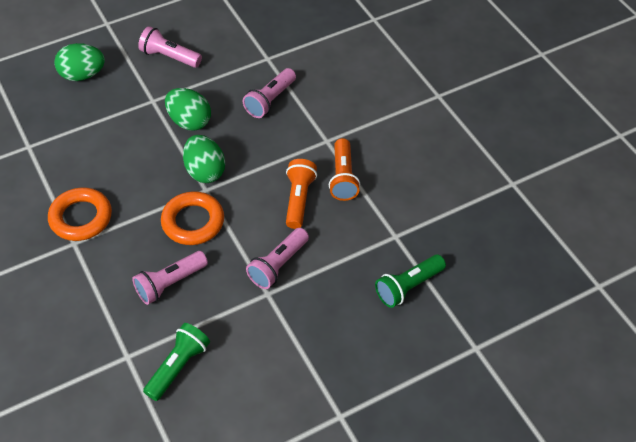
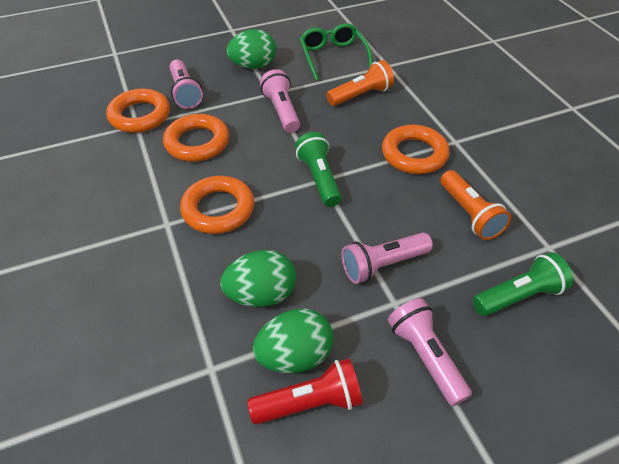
green glasses: 0 -> 1
orange ring: 2 -> 4
red flashlight: 0 -> 1

